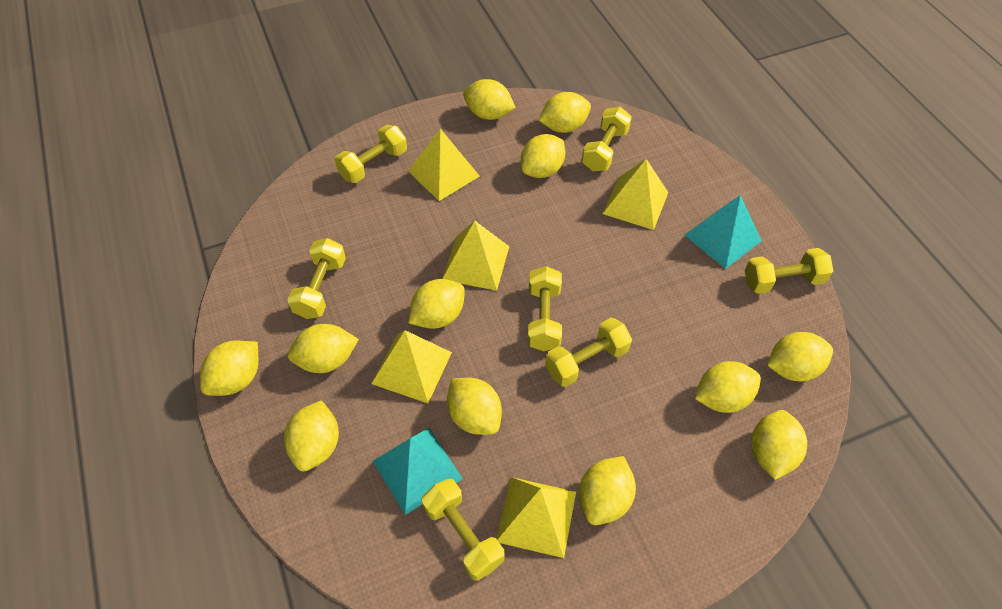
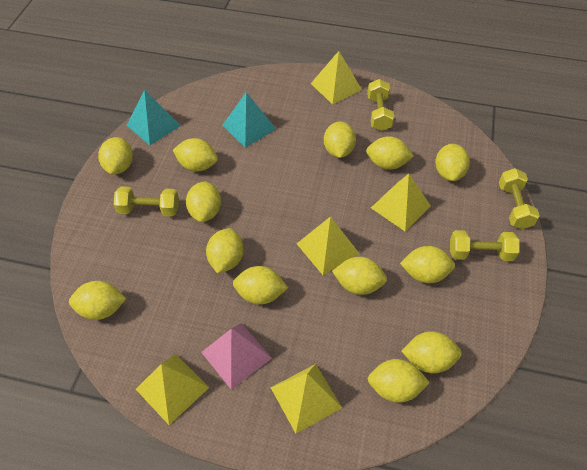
pink pyramid: 0 -> 1
yellow dumbbell: 7 -> 4
yellow lemon: 12 -> 13

